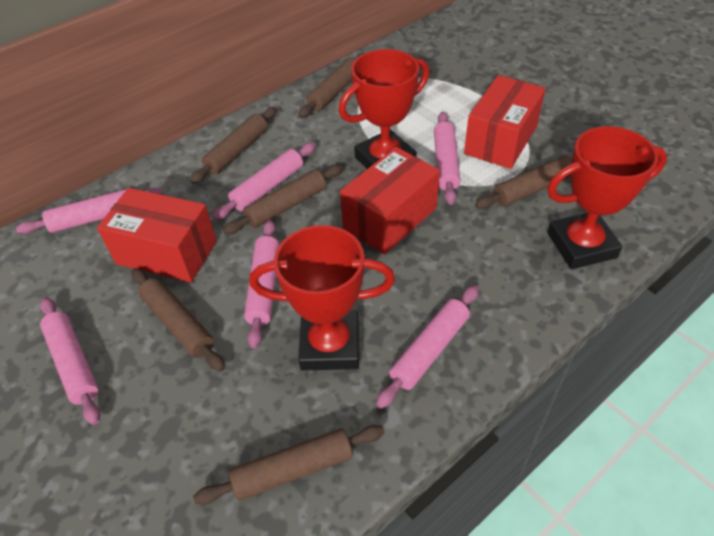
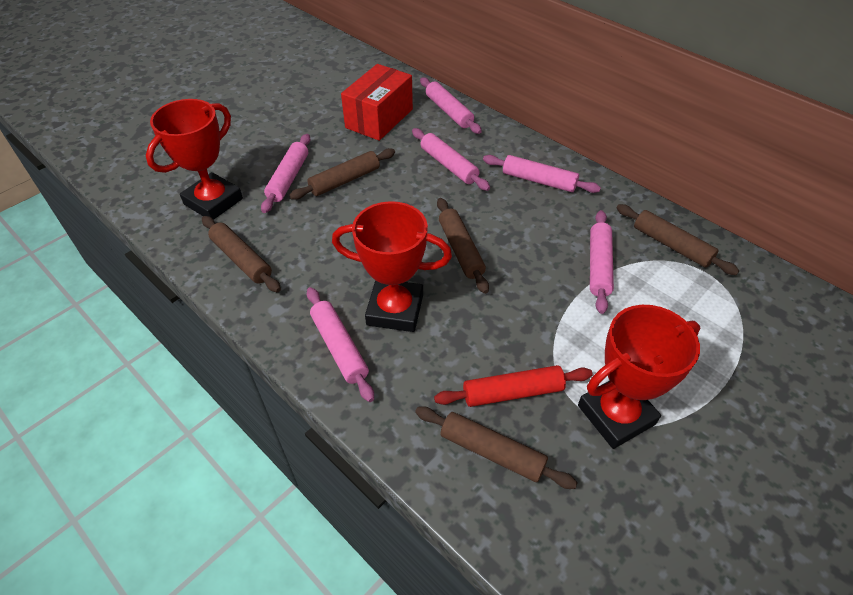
brown rolling pin: 6 -> 5
red box: 3 -> 1
red rolling pin: 0 -> 1

